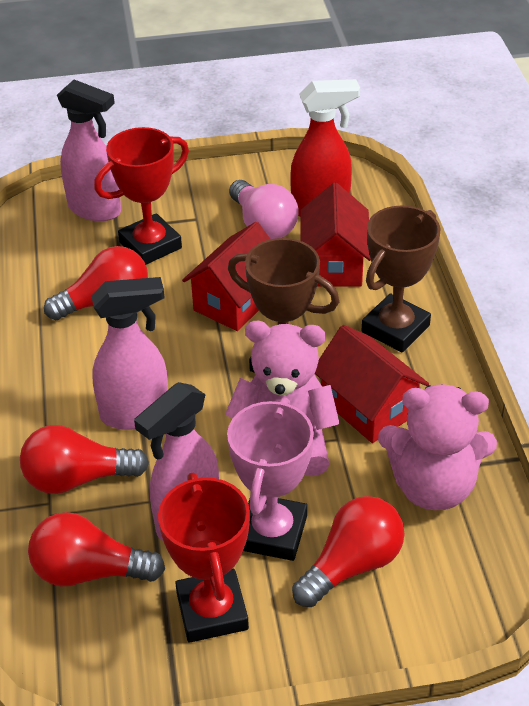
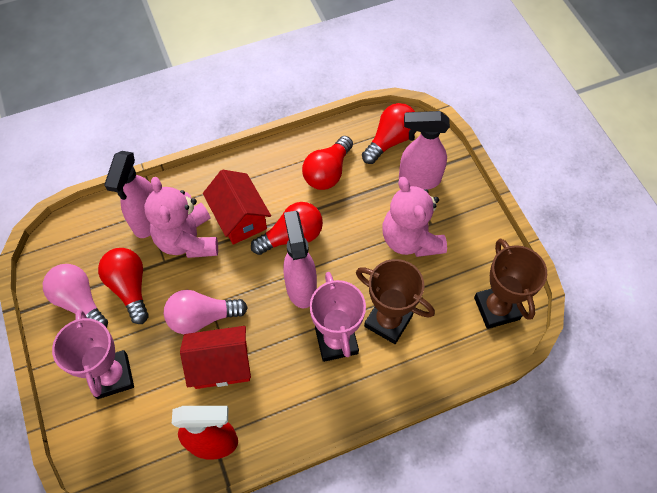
pink light bulb: 1 -> 2
pink trophy: 1 -> 2
red house: 3 -> 2
red trophy: 2 -> 0

